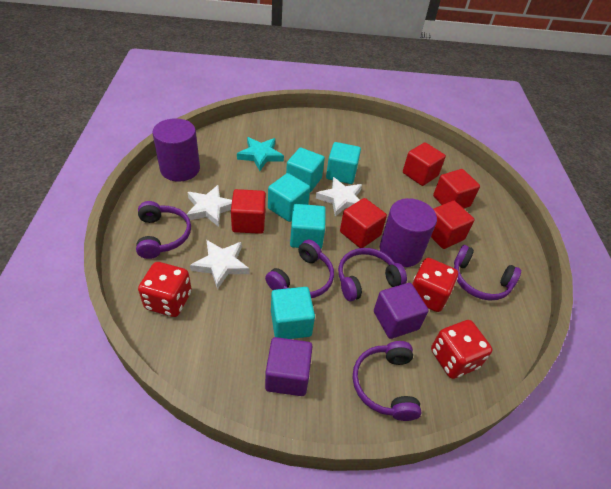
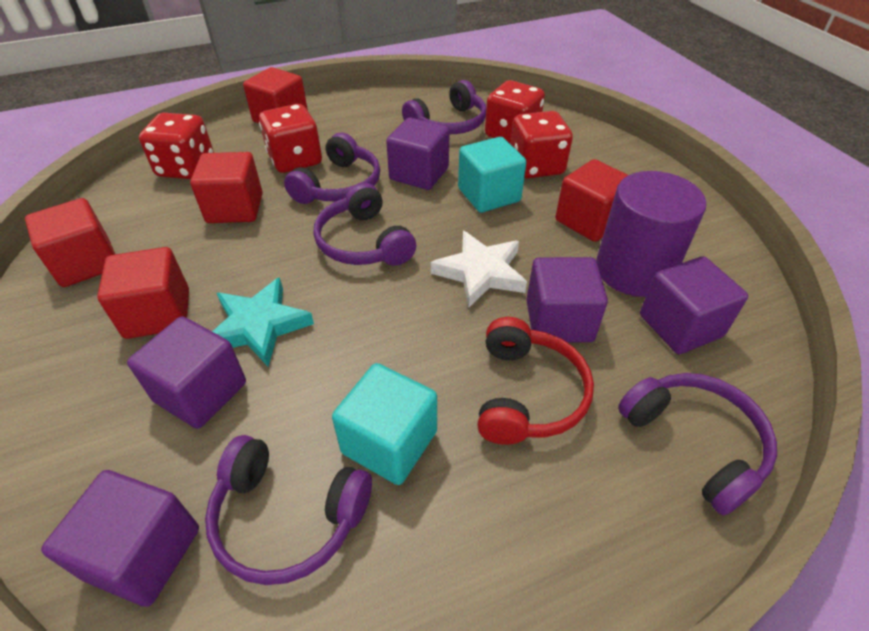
purple cube: 2 -> 5
purple cylinder: 2 -> 1
red dice: 3 -> 4
red headphones: 0 -> 1
turquoise cube: 5 -> 2
white star: 3 -> 1

